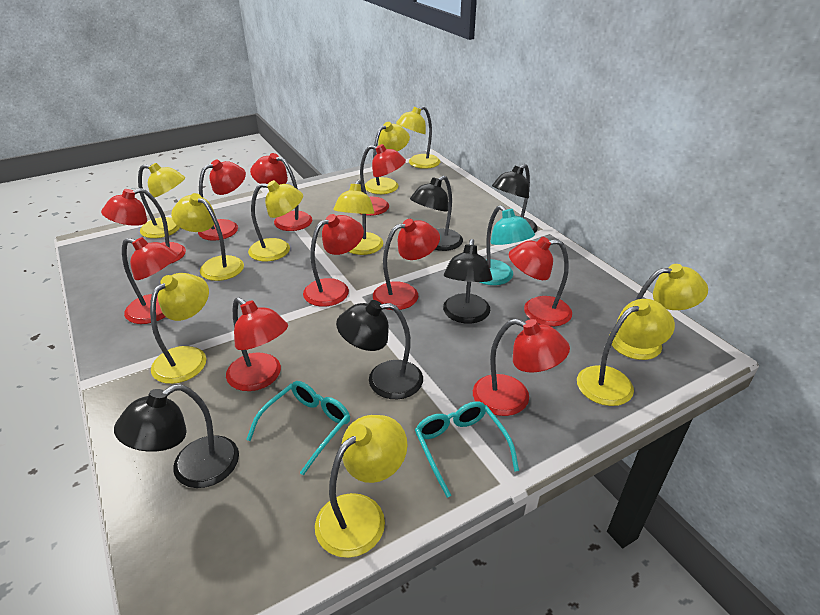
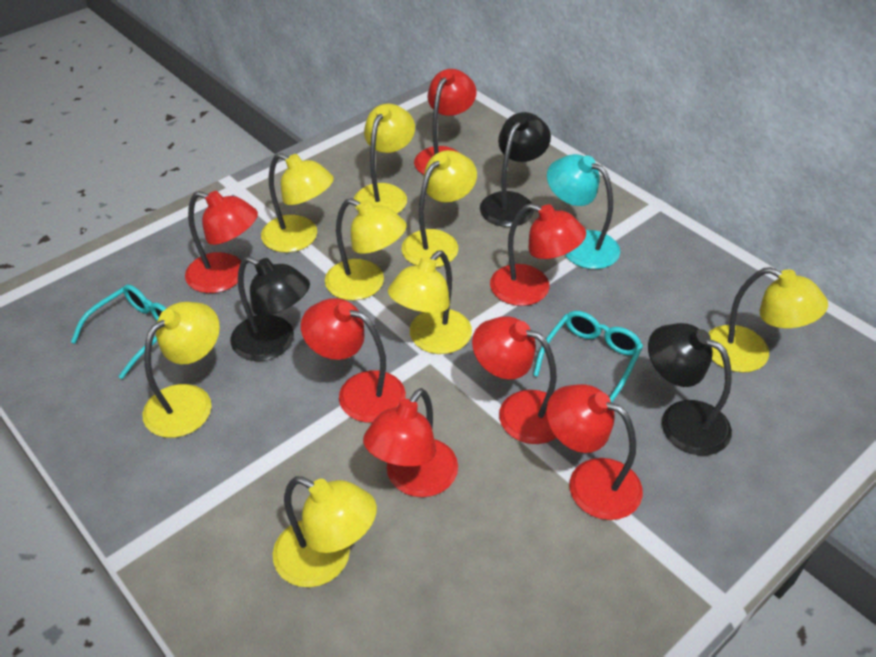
black lamp: 5 -> 3
red lamp: 10 -> 7
yellow lamp: 10 -> 8

